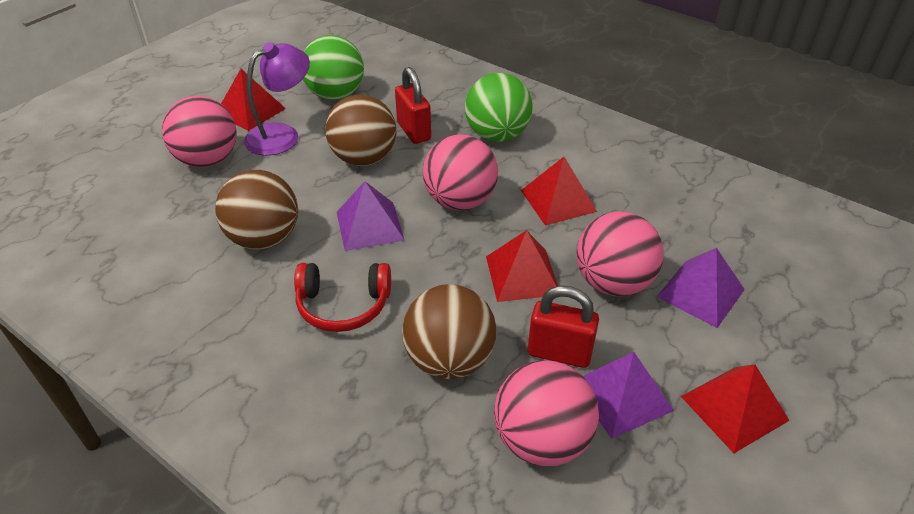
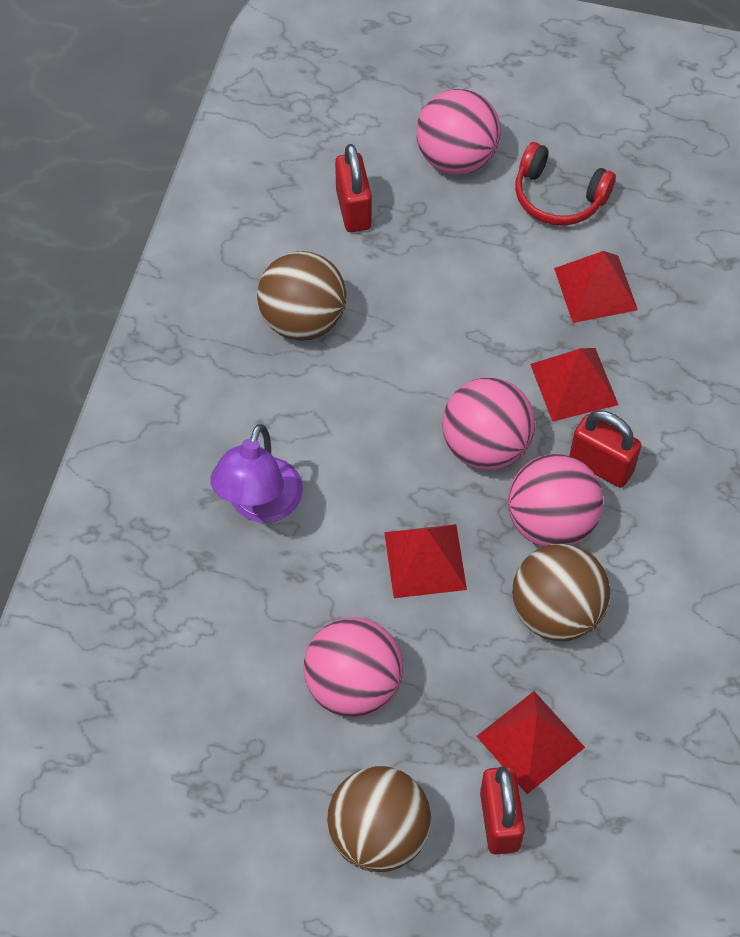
green ball: 2 -> 0
purple pyramid: 3 -> 0
red padlock: 2 -> 3

